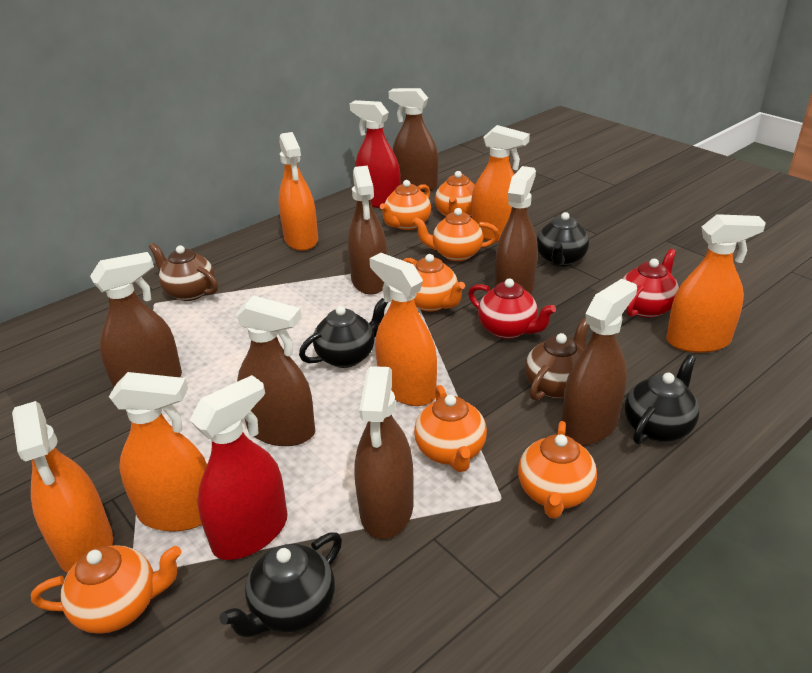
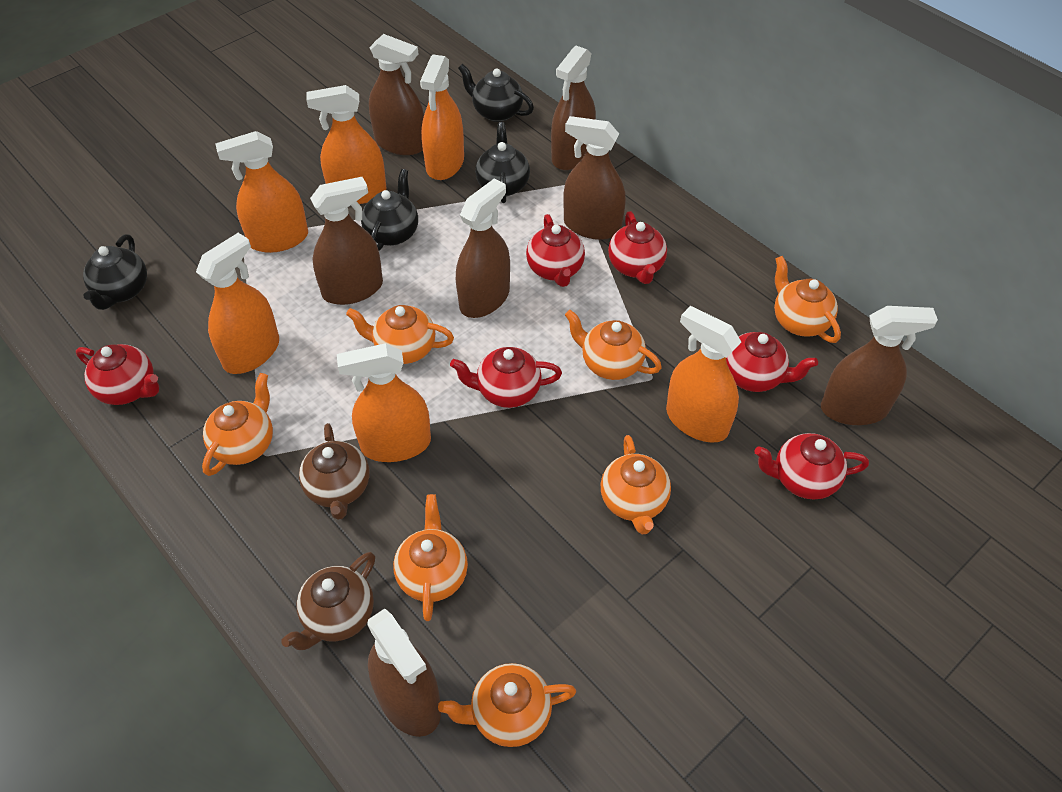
red spray bottle: 2 -> 0
red teapot: 2 -> 6

